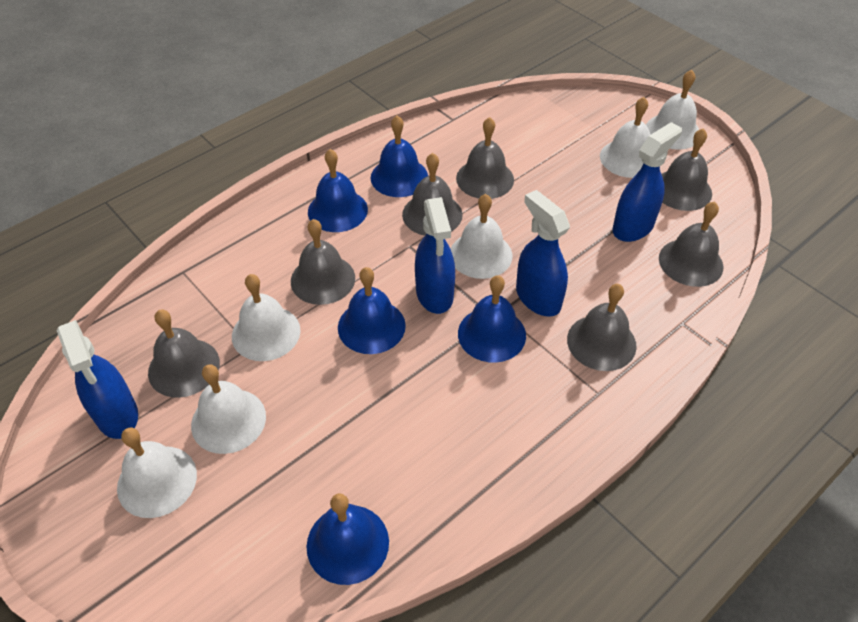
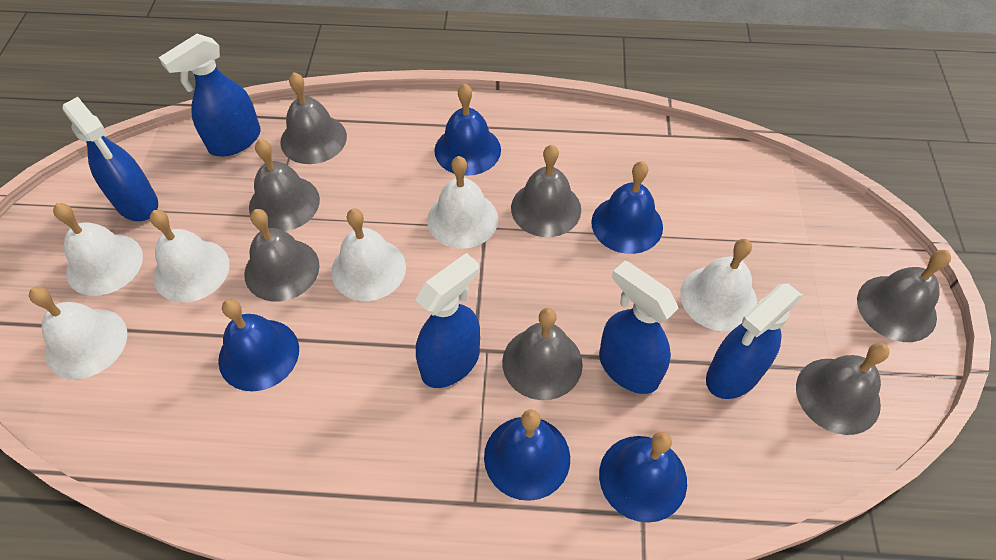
blue spray bottle: 4 -> 5

